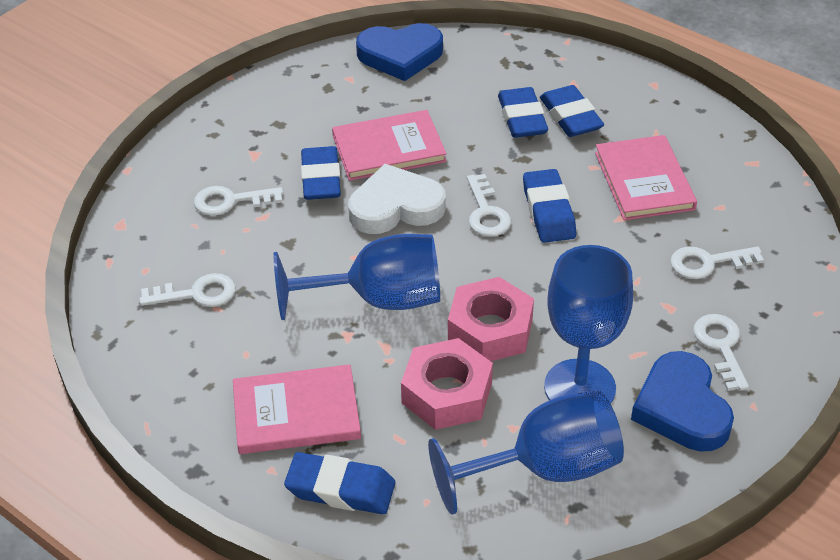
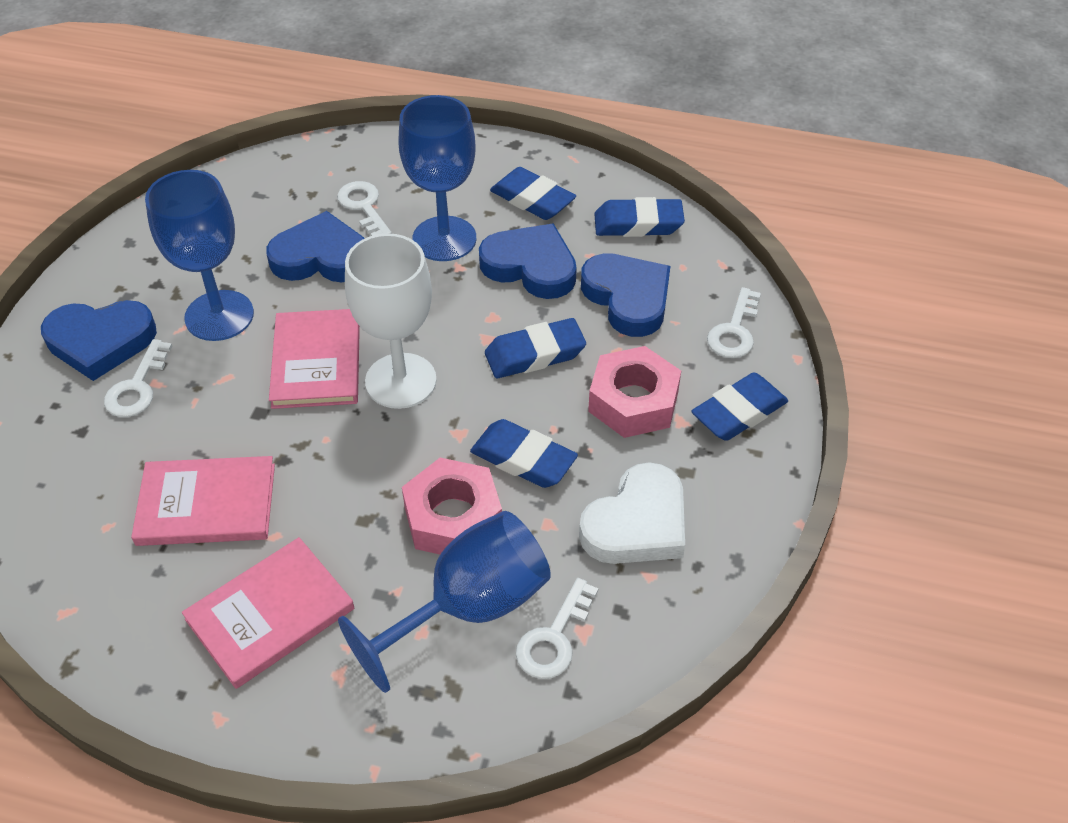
blue heart: 2 -> 4
white goblet: 0 -> 1
white key: 5 -> 4

